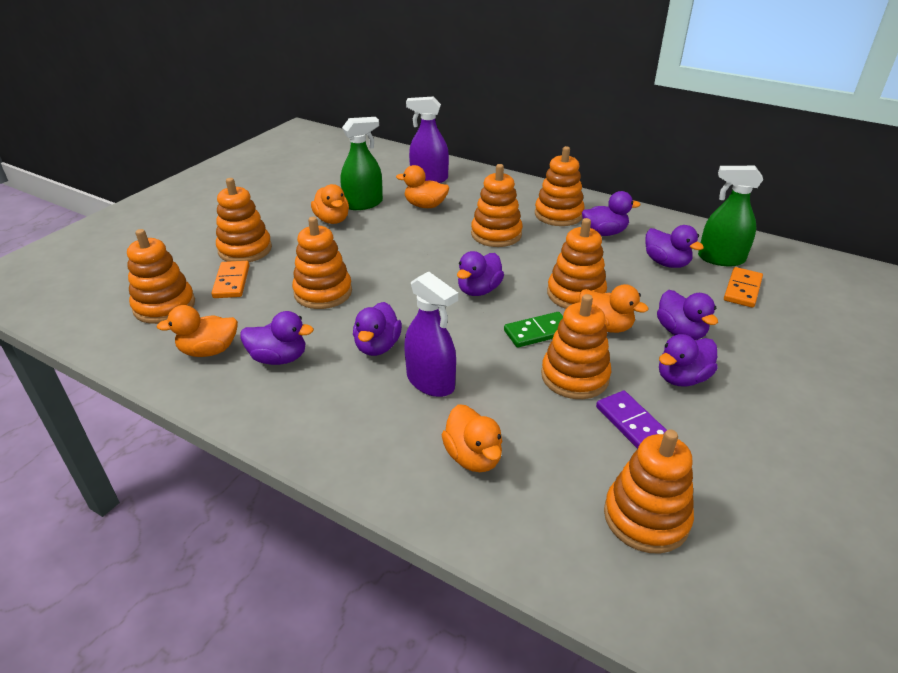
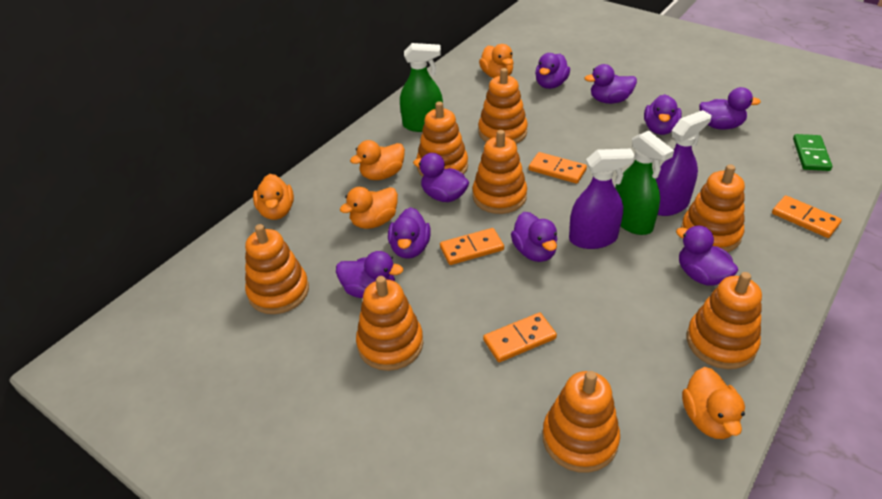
orange domino: 2 -> 4
purple domino: 1 -> 0
purple duck: 7 -> 9

